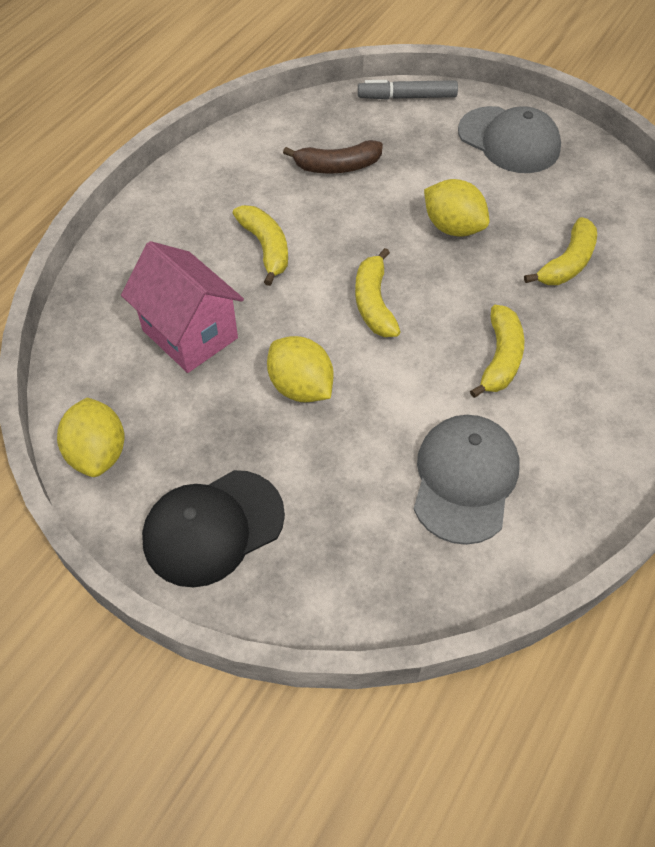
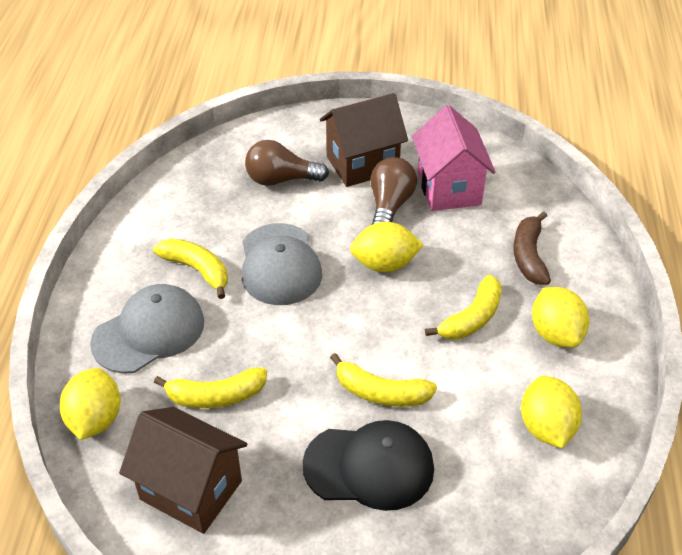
brown house: 0 -> 2
brown light bulb: 0 -> 2
grey marker: 1 -> 0
yellow lemon: 3 -> 4

